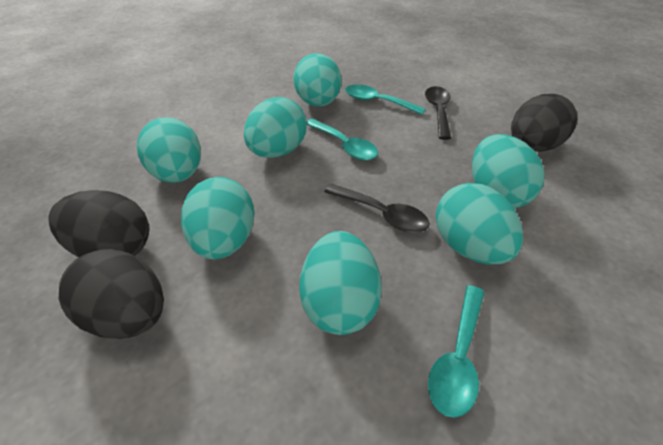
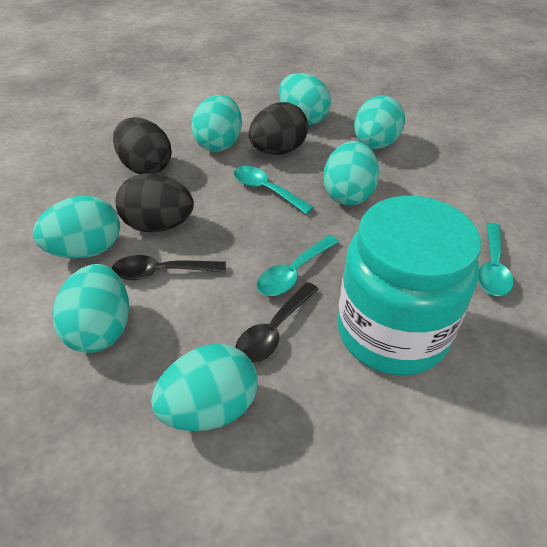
turquoise jar: 0 -> 1

